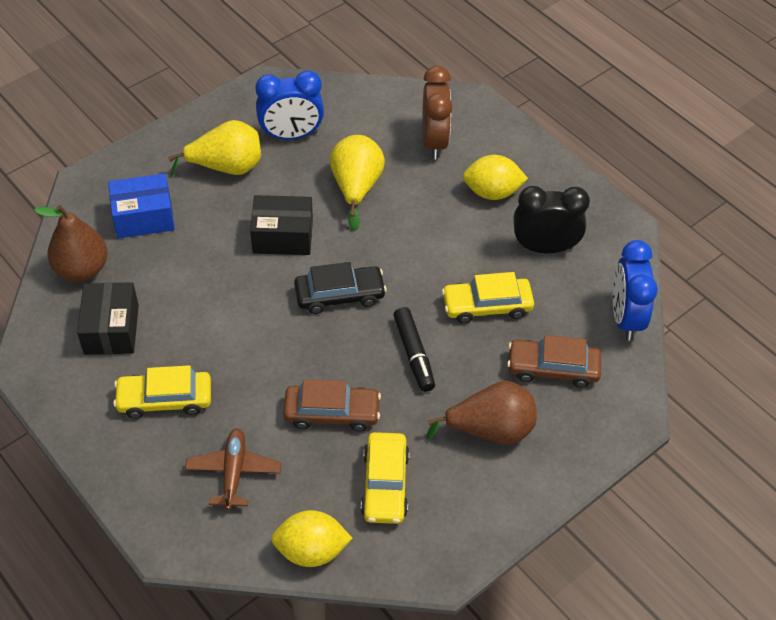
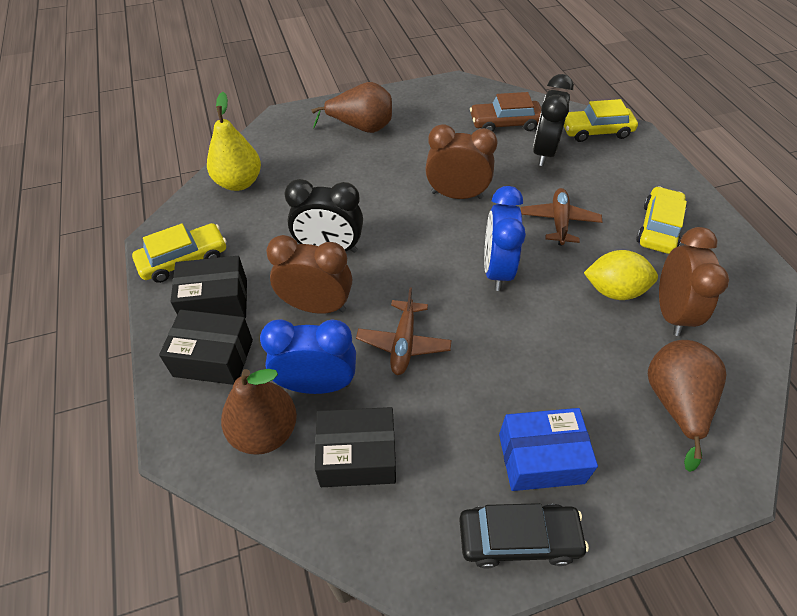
black box: 2 -> 3
black clock: 1 -> 2
black marker: 1 -> 0
brown car: 2 -> 1
brown clock: 1 -> 3
brown pear: 2 -> 3
brown plane: 1 -> 2
yellow lemon: 2 -> 1
yellow pear: 2 -> 1

